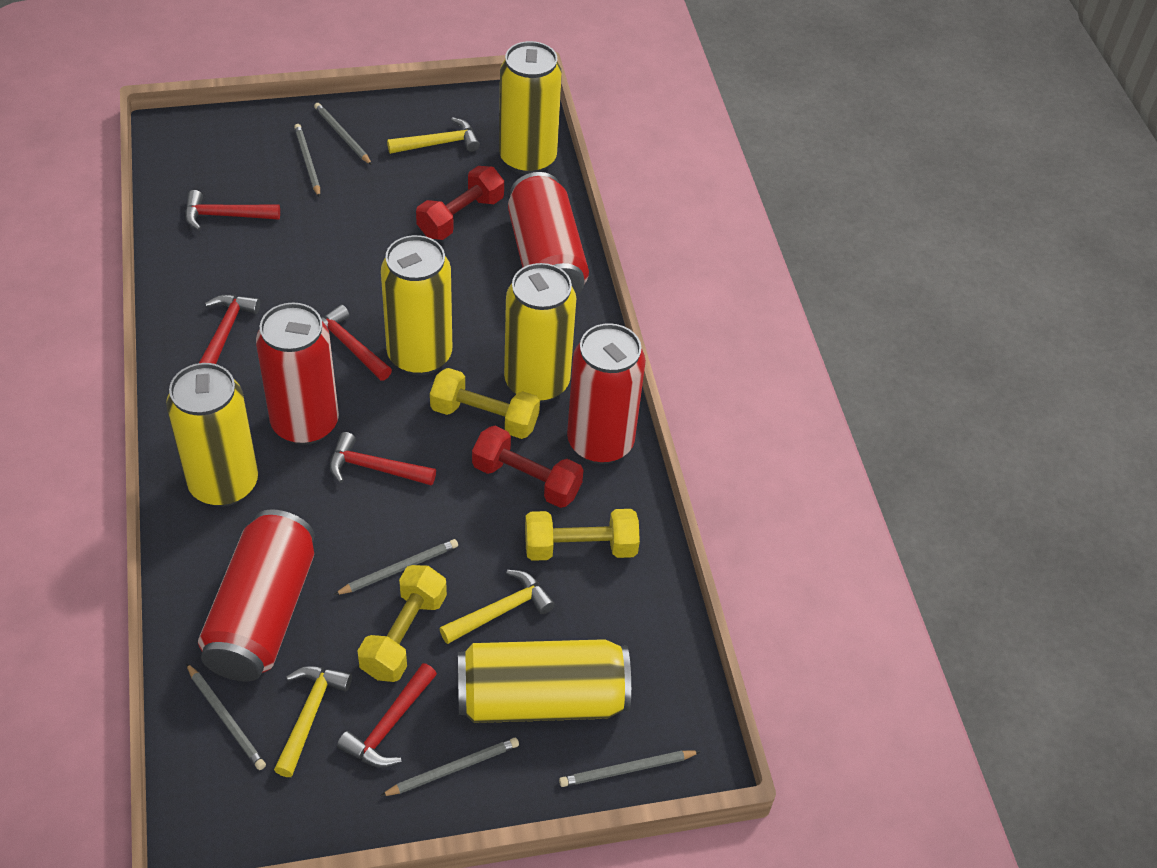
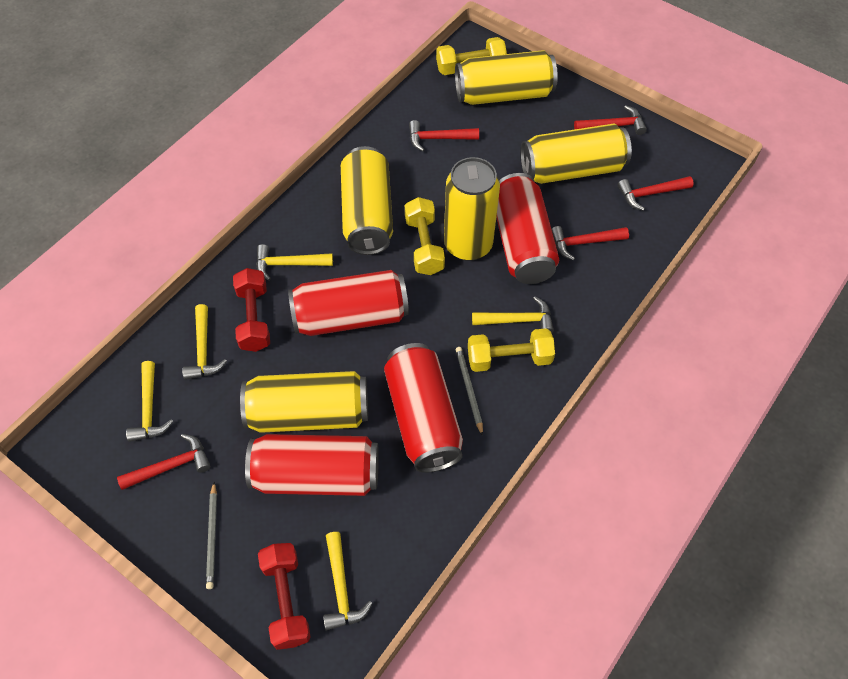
grey pencil: 6 -> 2
yellow hammer: 3 -> 5

